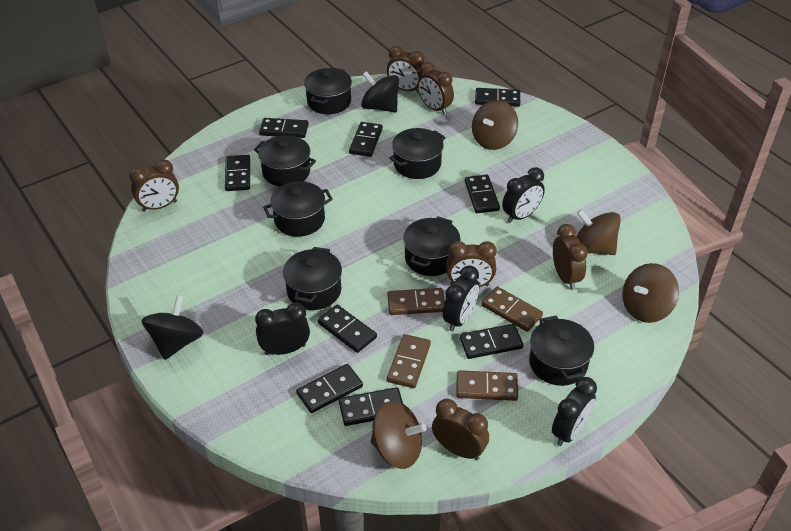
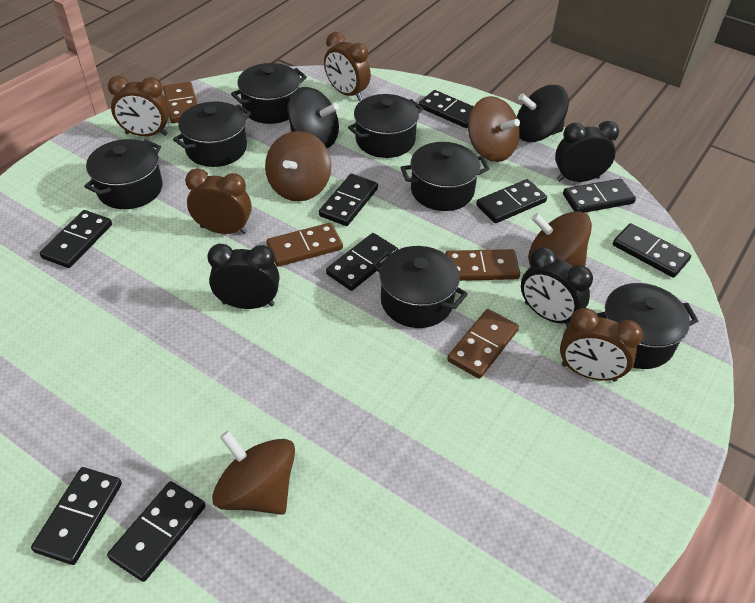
black clock: 4 -> 3
brown clock: 6 -> 4

